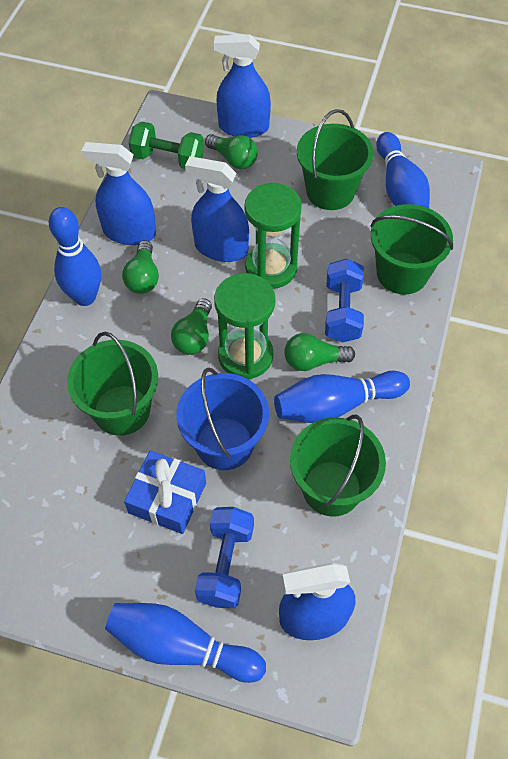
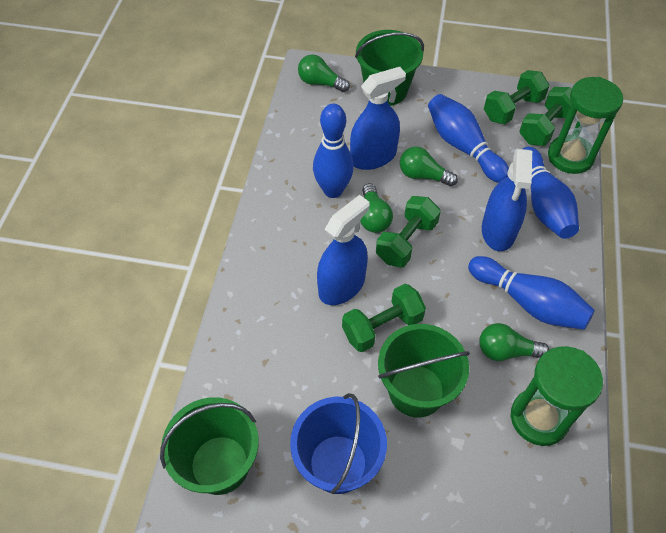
blue dumbbell: 2 -> 0
blue gift: 1 -> 0
blue spray bottle: 4 -> 3
green bucket: 4 -> 3
green dumbbell: 1 -> 4

